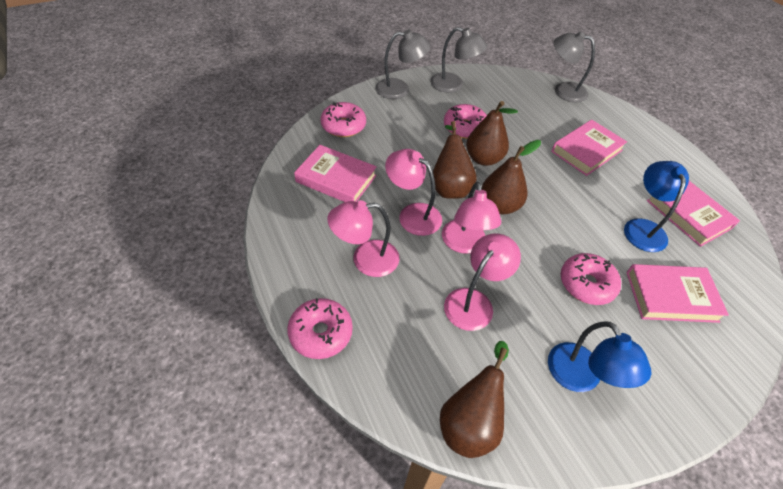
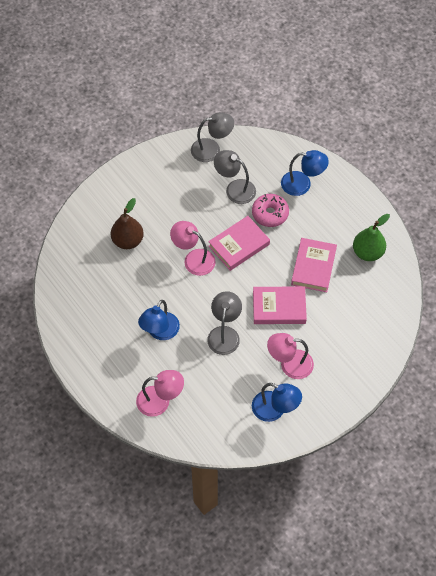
blue lamp: 2 -> 3
brown pear: 4 -> 1
green pear: 0 -> 1
pink book: 4 -> 3
pink donut: 4 -> 1
pink lamp: 4 -> 3

